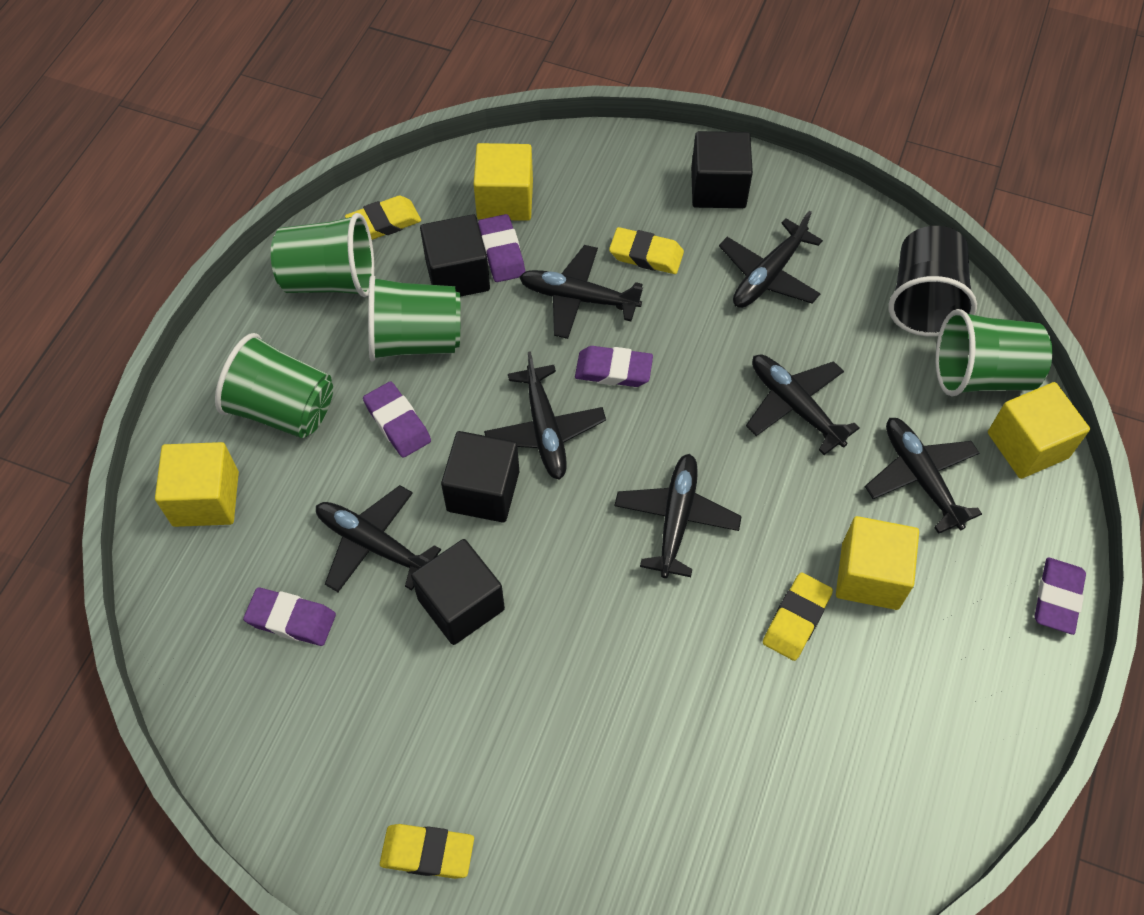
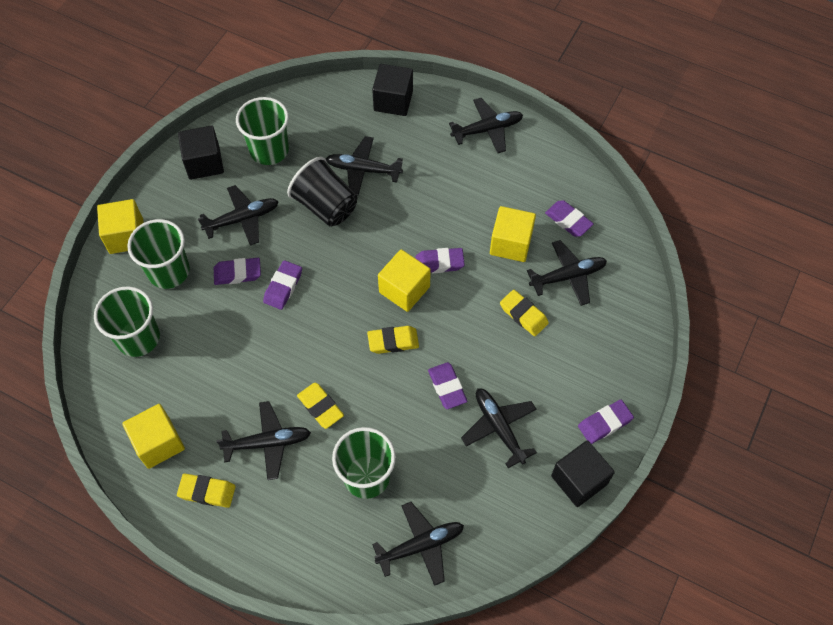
black cube: 4 -> 3
purple eraser: 5 -> 6

